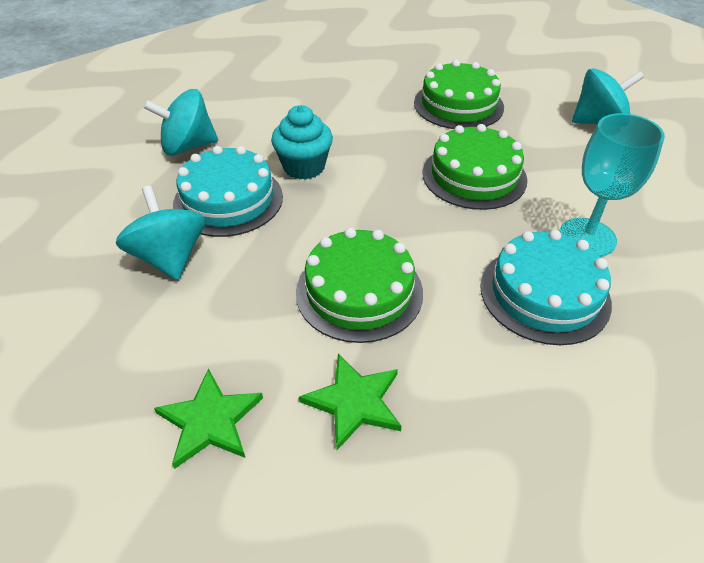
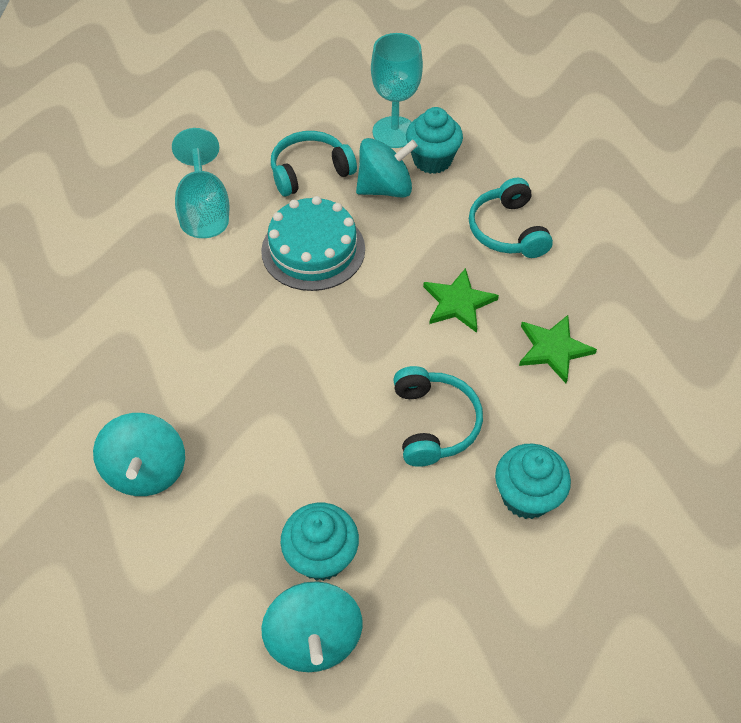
green cake: 3 -> 0
turquoise cake: 2 -> 1
turquoise cupcake: 1 -> 3
turquoise goblet: 1 -> 2
turquoise headphones: 0 -> 3

